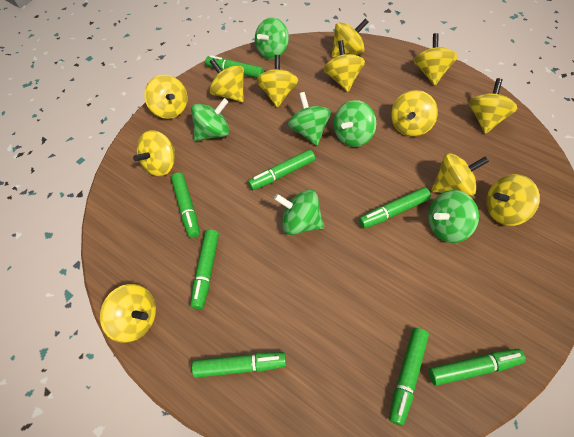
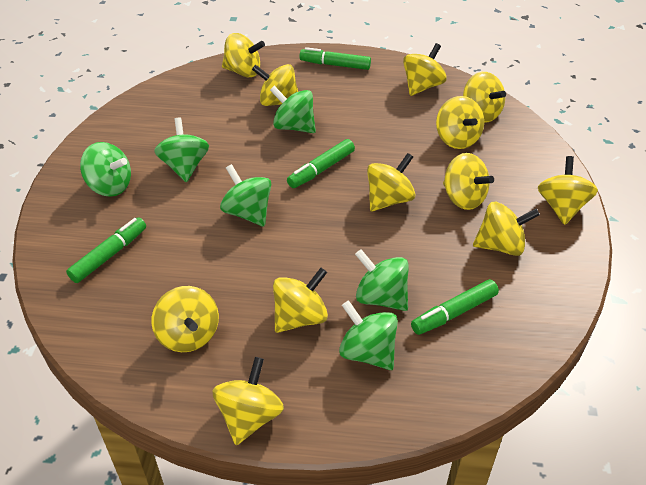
green marker: 8 -> 4

